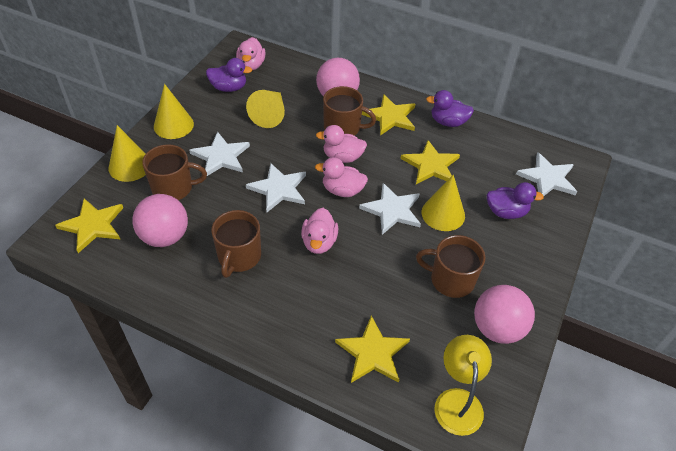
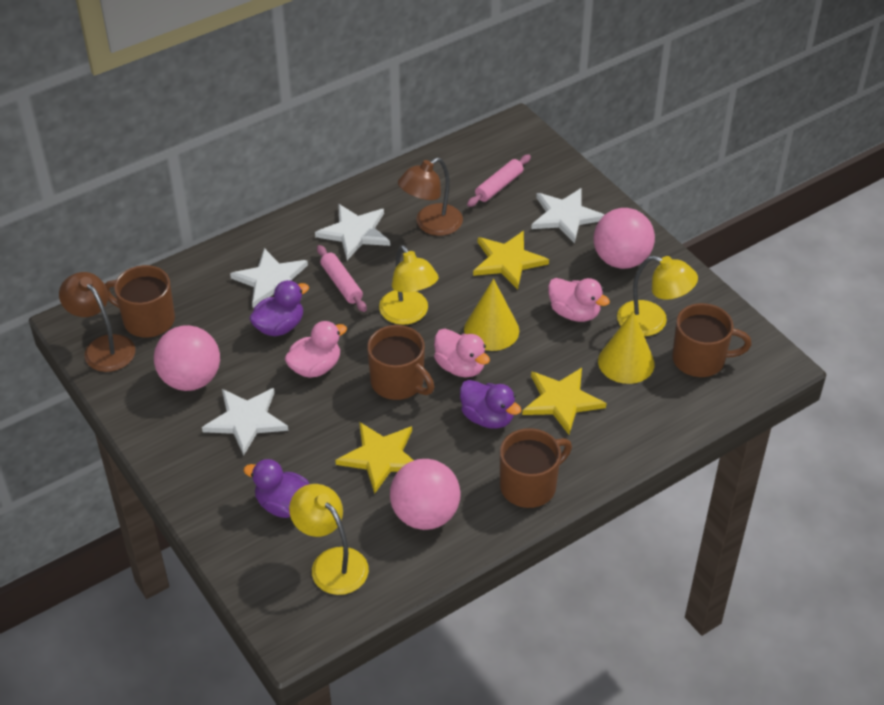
brown lamp: 0 -> 2
pink duck: 4 -> 3
pink rolling pin: 0 -> 2
yellow cone: 4 -> 2
yellow lamp: 1 -> 3
yellow star: 4 -> 3

